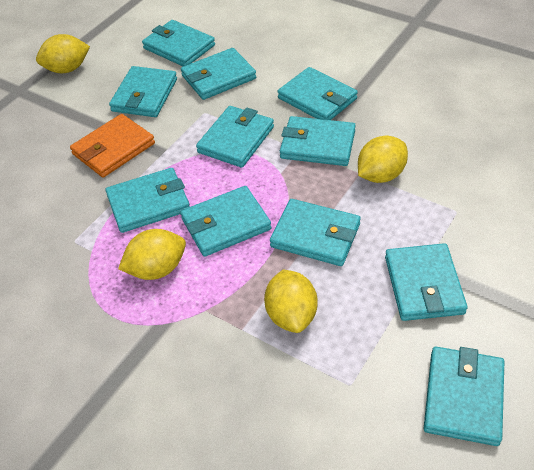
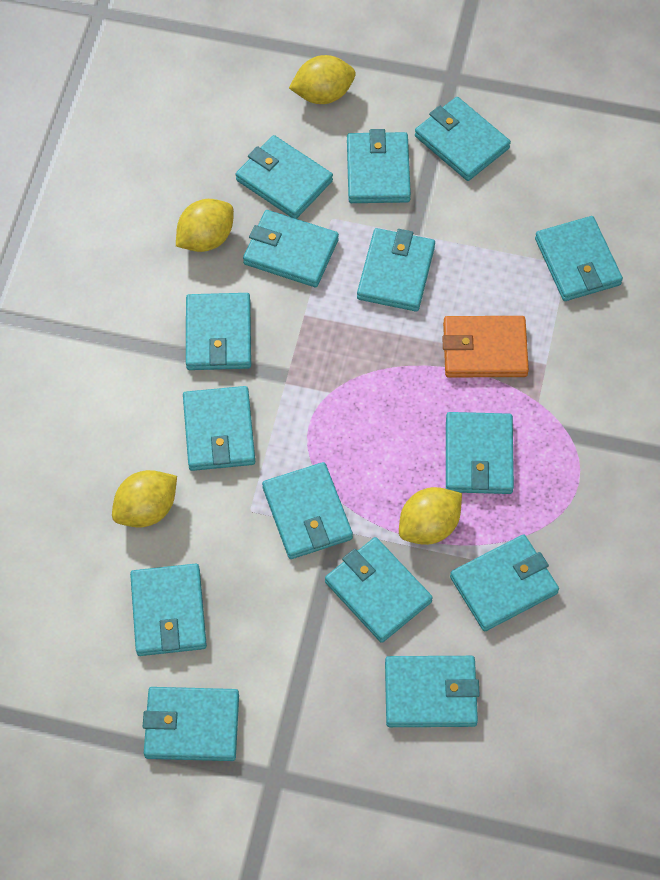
turquoise wallet: 11 -> 15

